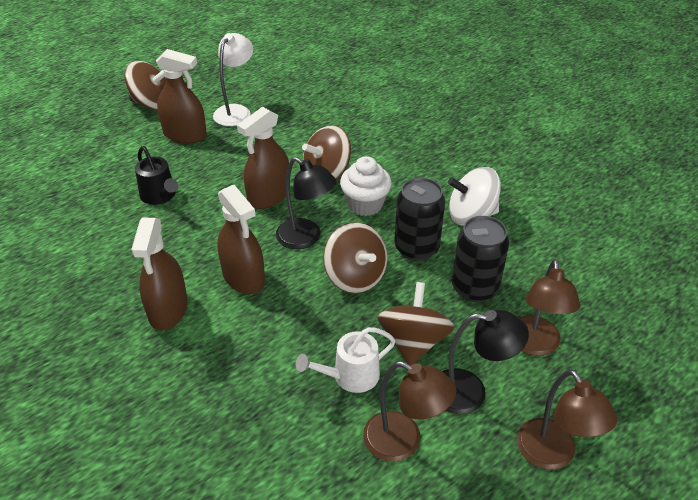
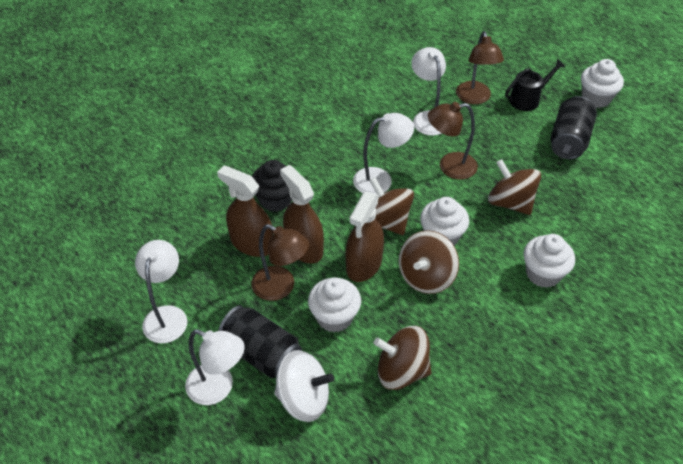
black cupcake: 0 -> 1
black lamp: 2 -> 0
brown spray bottle: 4 -> 3
white cupcake: 1 -> 4
white lamp: 1 -> 4
white watering can: 1 -> 0

